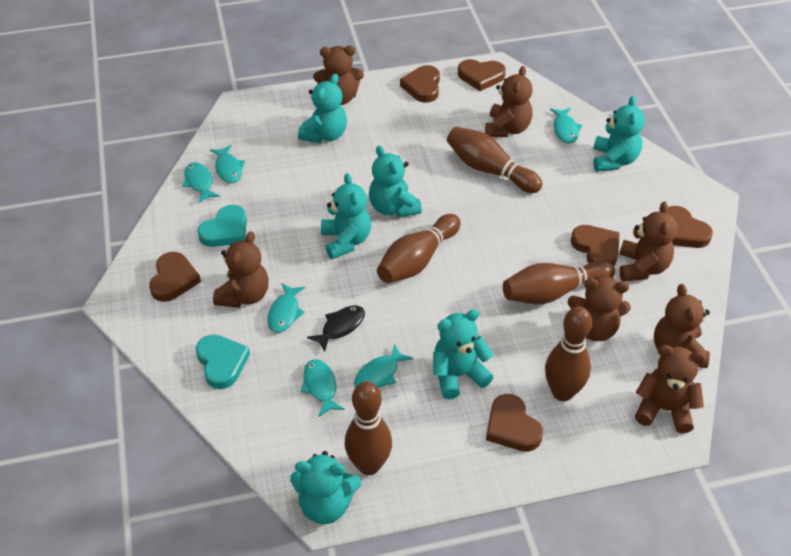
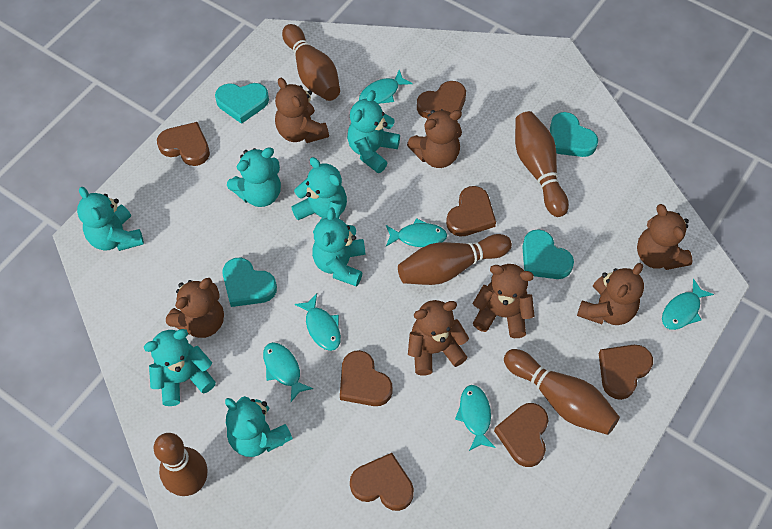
black fish: 1 -> 0
brown heart: 6 -> 7
turquoise heart: 2 -> 4
turquoise teddy bear: 6 -> 7

